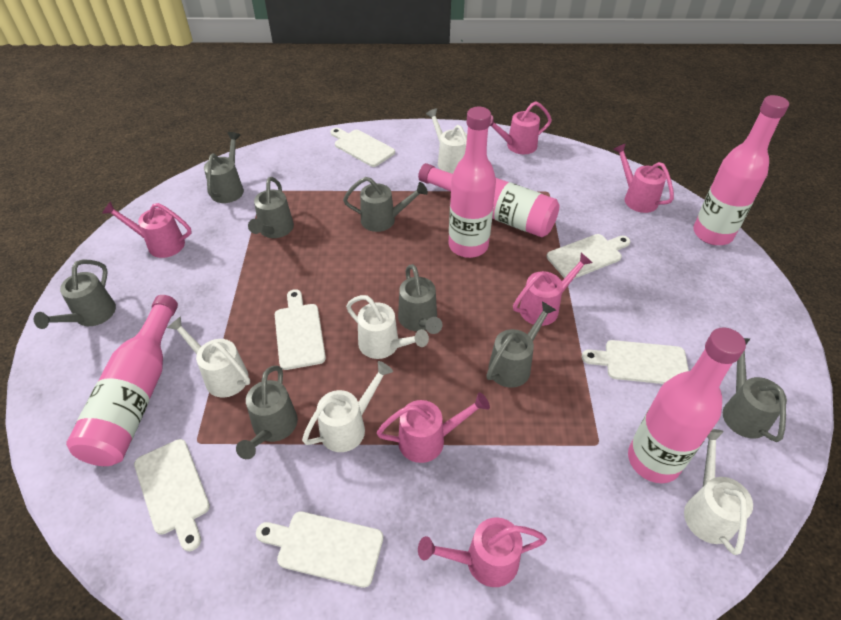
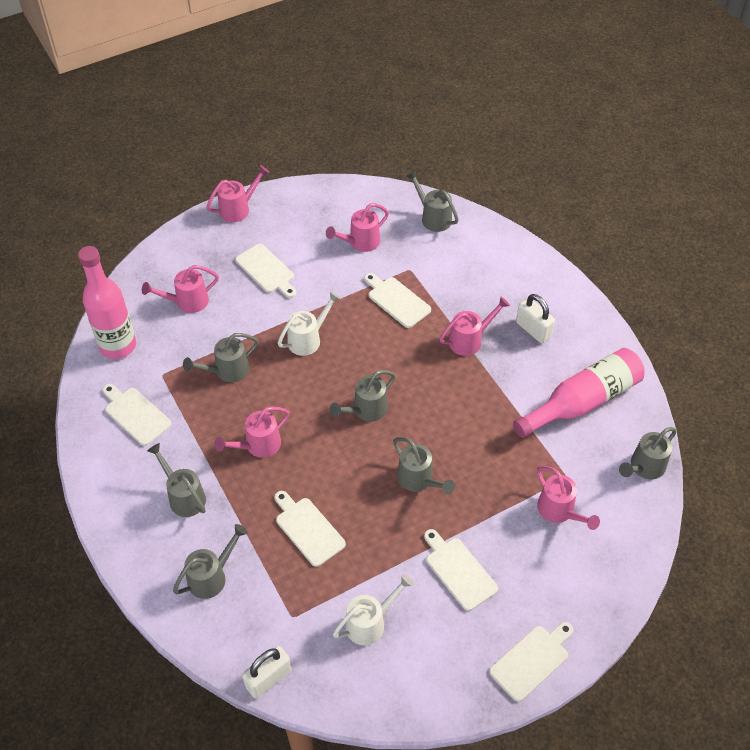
grey watering can: 8 -> 7
pink bottle: 5 -> 2
white padlock: 0 -> 2
white watering can: 5 -> 2

